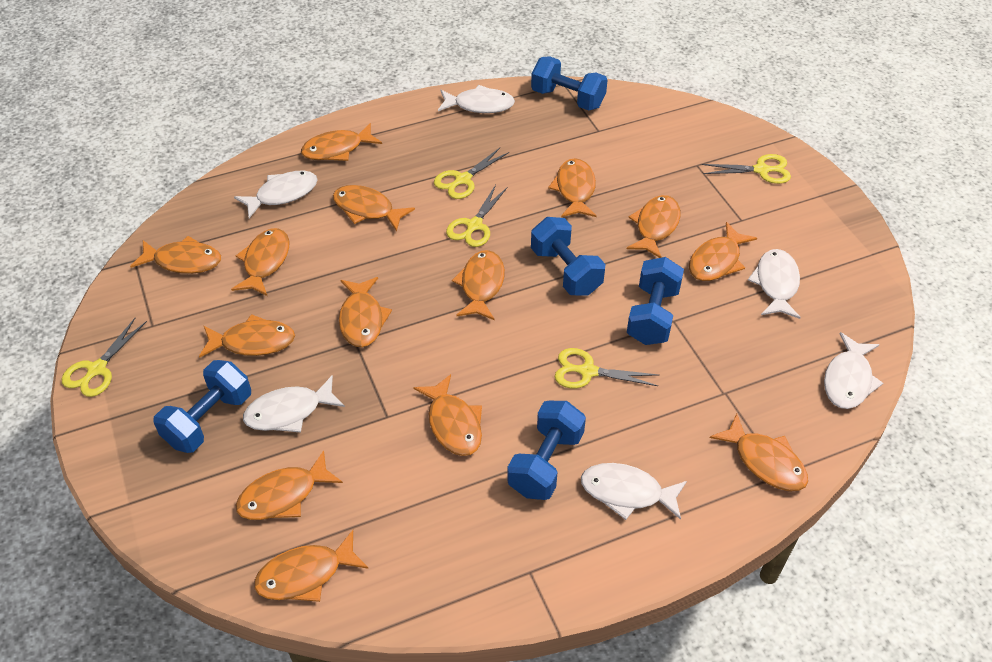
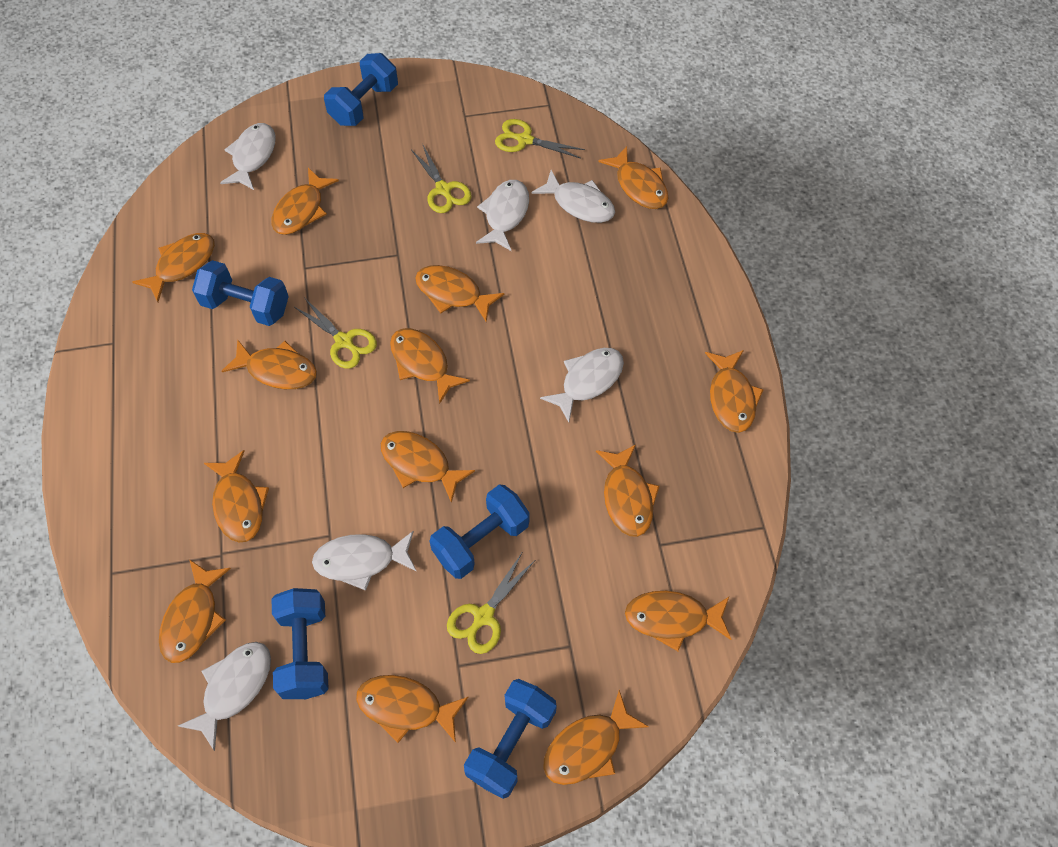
yellow scissors: 5 -> 4

